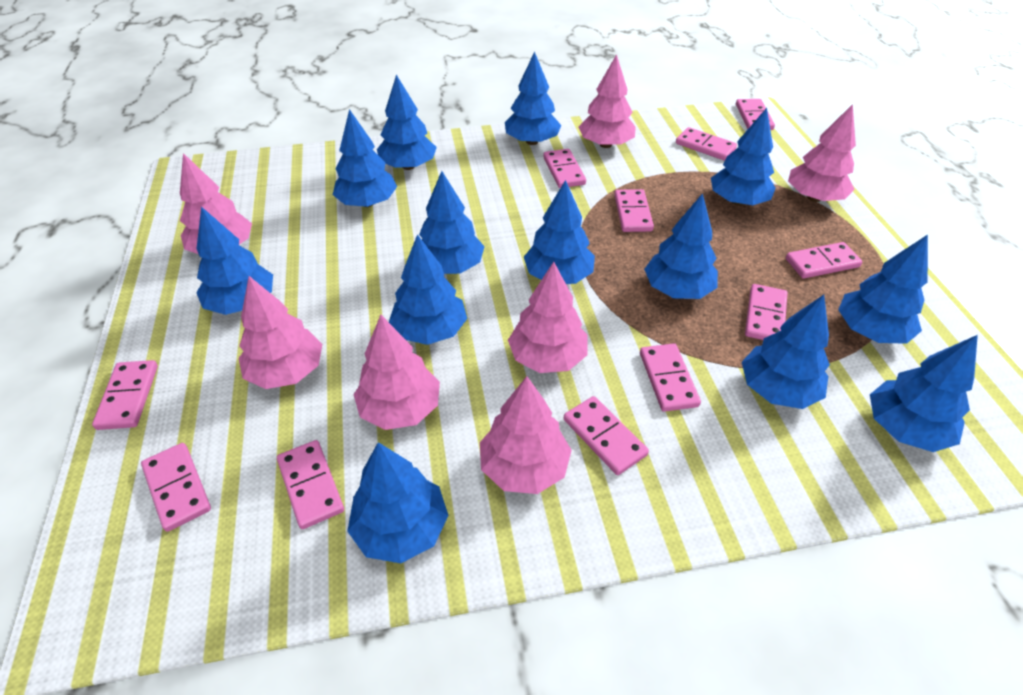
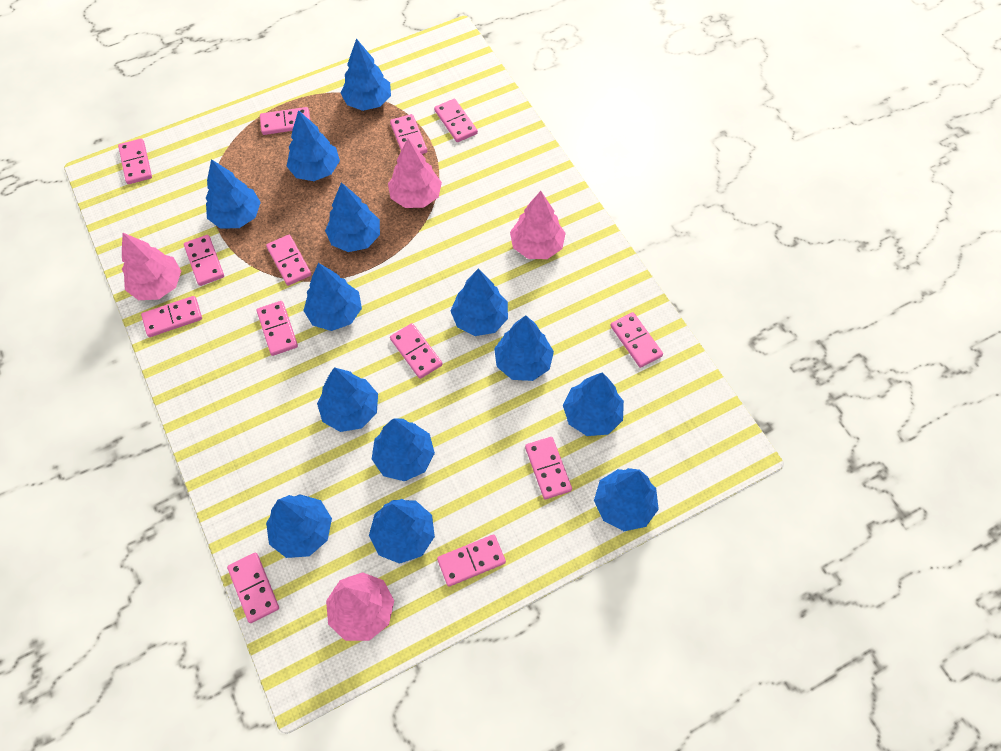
pink domino: 11 -> 13
pink tree: 7 -> 4

